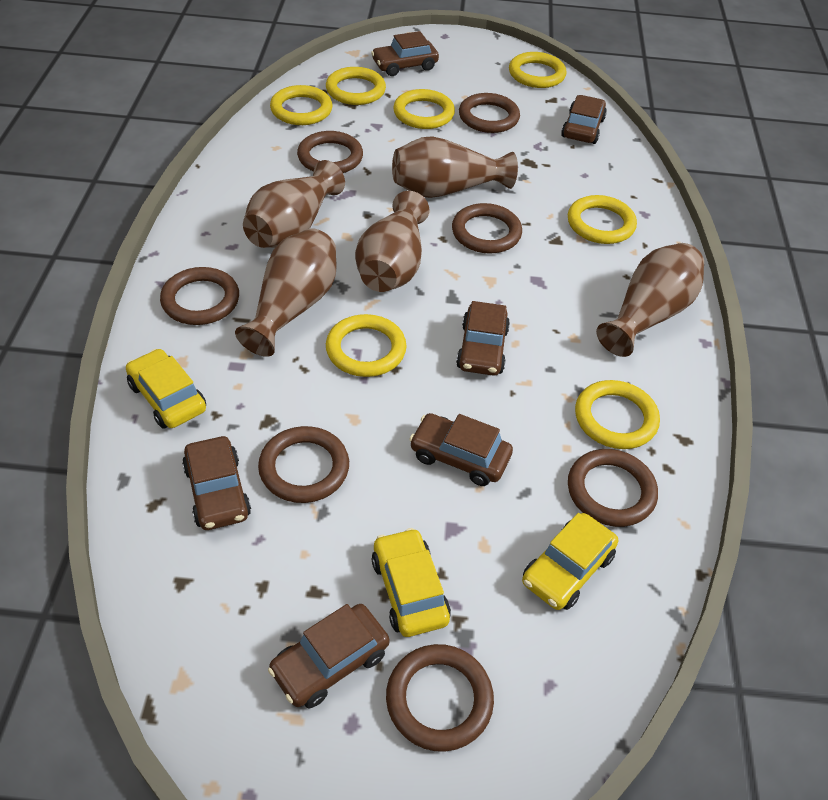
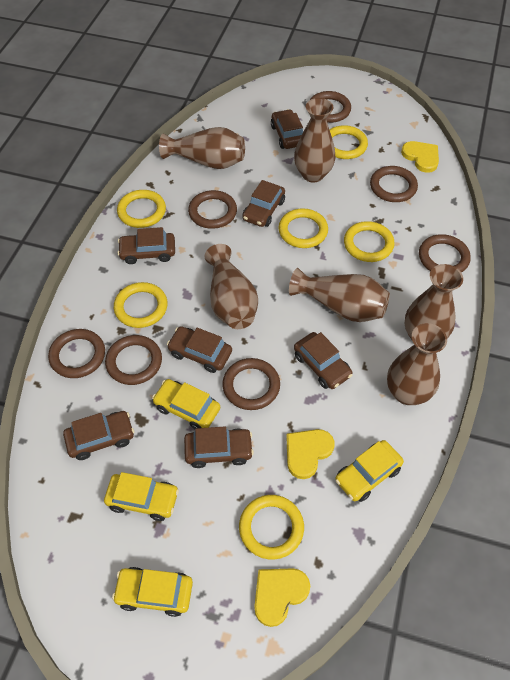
brown car: 6 -> 7
brown vase: 5 -> 6
yellow car: 3 -> 4
yellow heart: 0 -> 3
yellow ring: 7 -> 6

